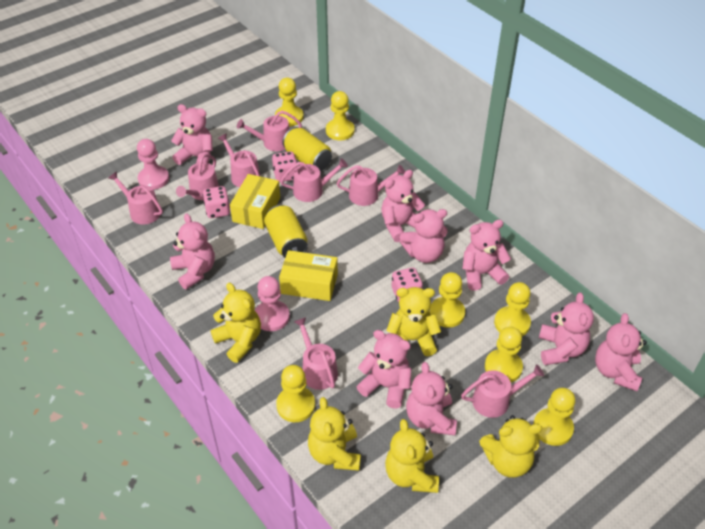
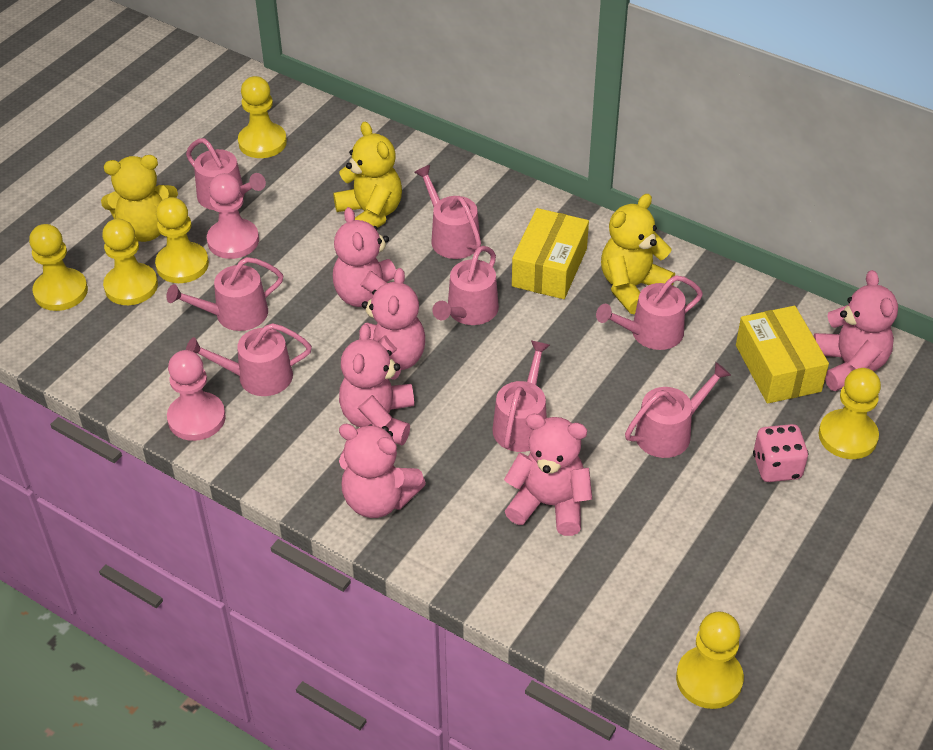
pink dice: 3 -> 1
pink teddy bear: 9 -> 6
yellow can: 2 -> 0
yellow pawn: 7 -> 6
yellow teddy bear: 5 -> 3

